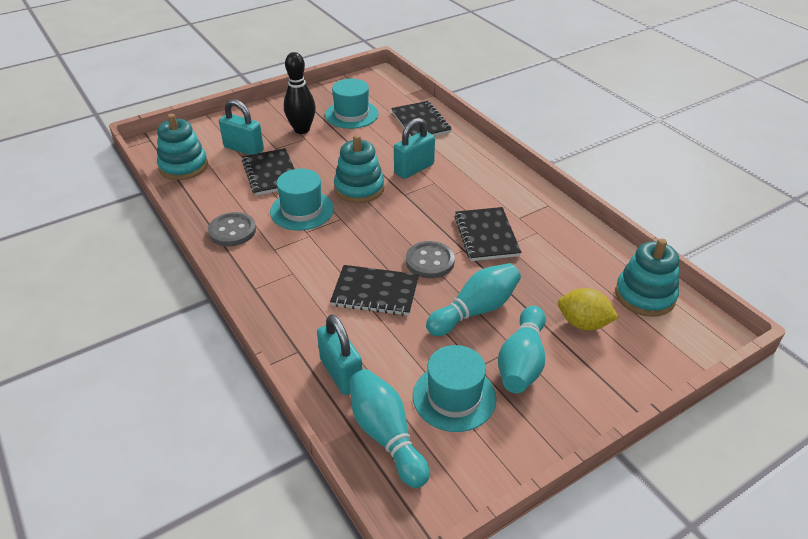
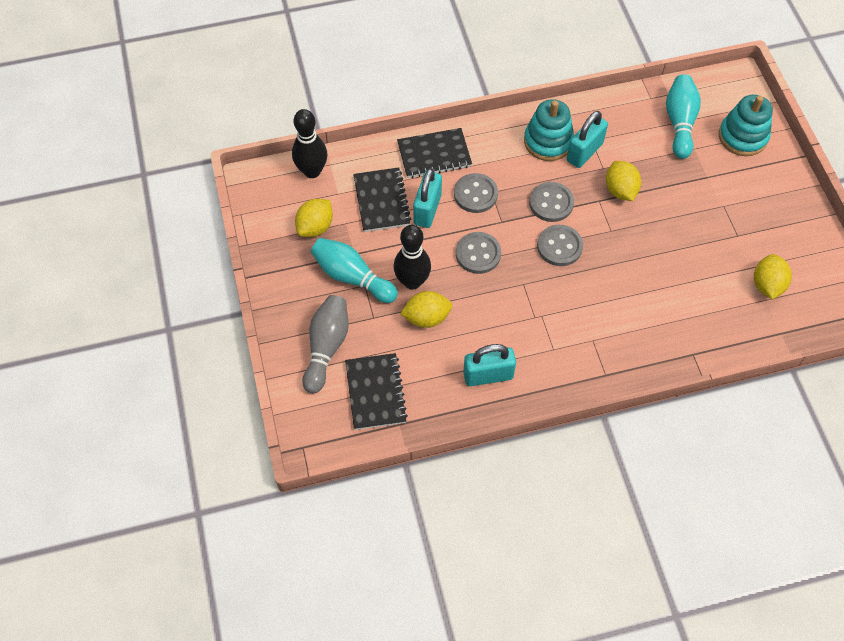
black bowling pin: 1 -> 2
black notebook: 4 -> 3
grey bowling pin: 0 -> 1
grey button: 2 -> 4
turquoise bowling pin: 3 -> 2
turquoise hat: 3 -> 0
turquoise stacking toy: 3 -> 2
yellow lemon: 1 -> 4

